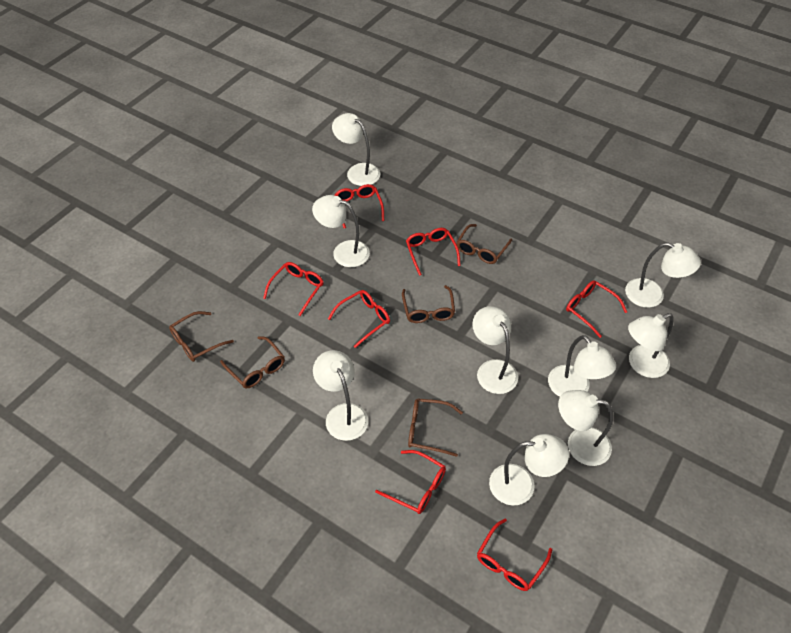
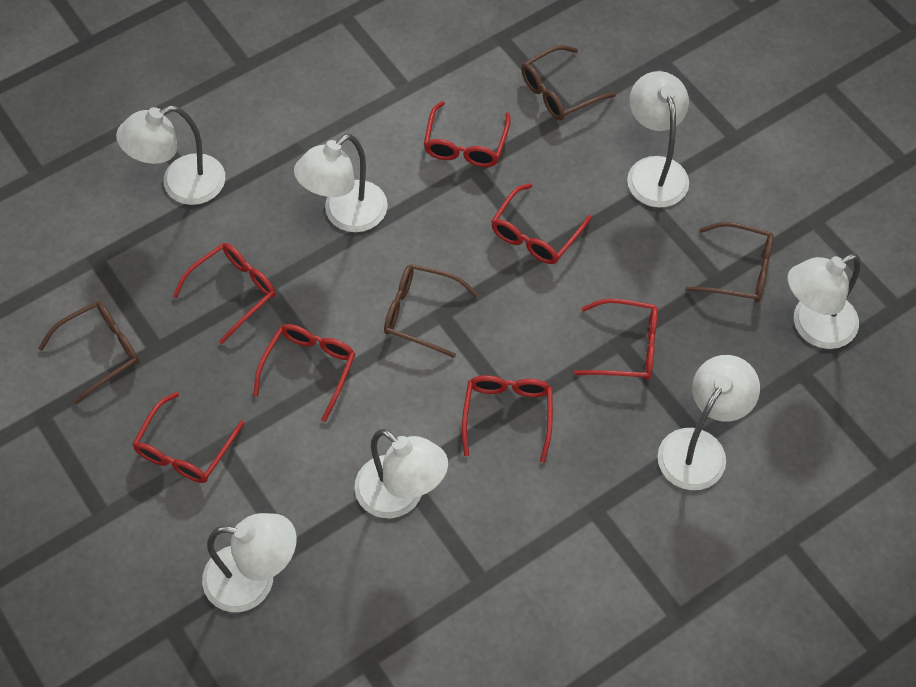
brown glasses: 5 -> 4
white lamp: 9 -> 7

